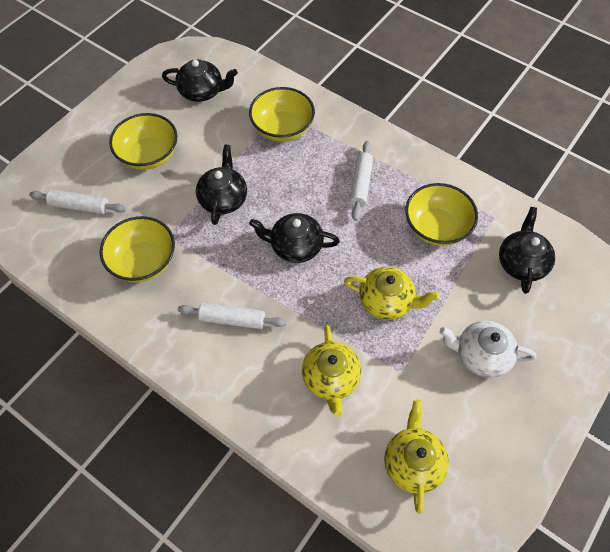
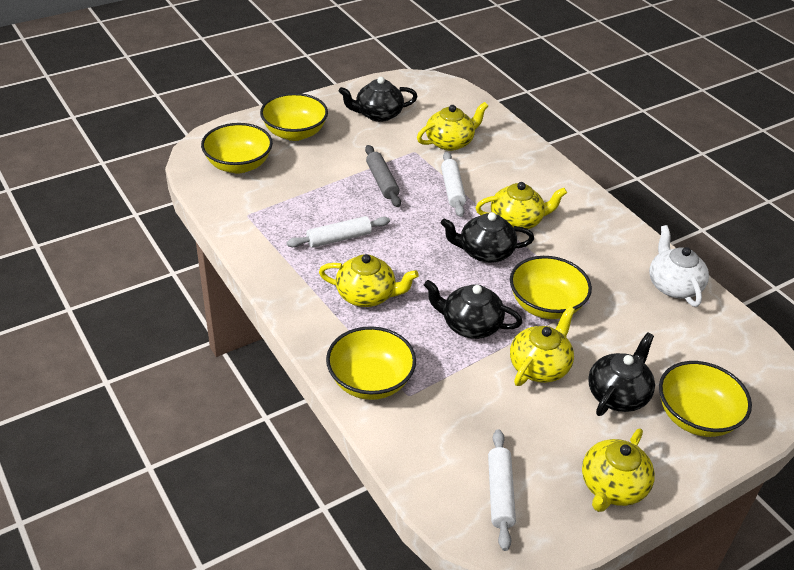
grey rolling pin: 0 -> 1
yellow bowl: 4 -> 5
yellow teapot: 3 -> 5

